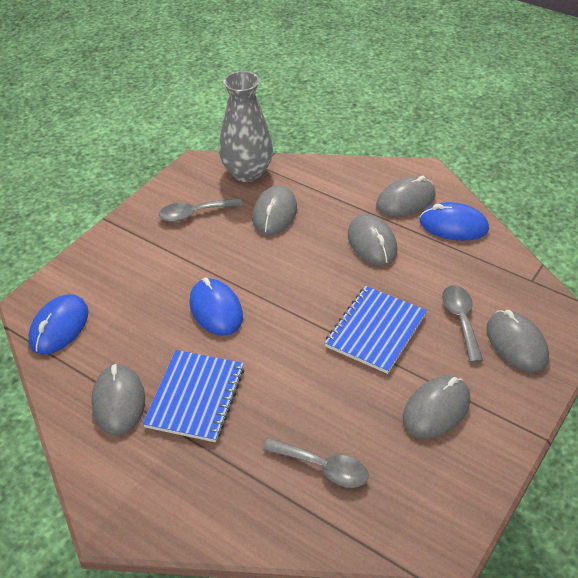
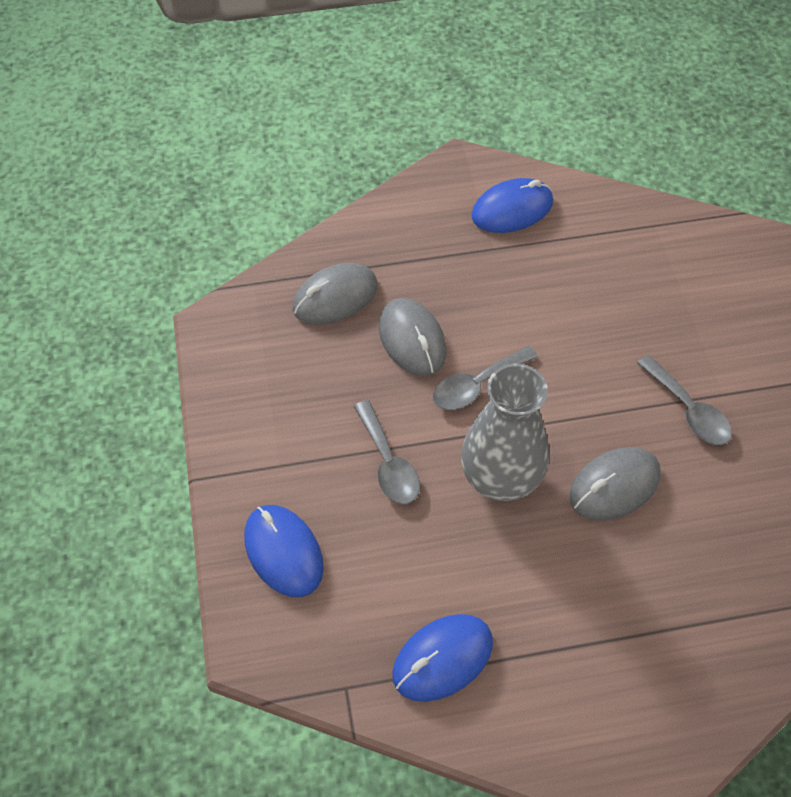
blue notebook: 2 -> 0
grey mouse: 6 -> 3

